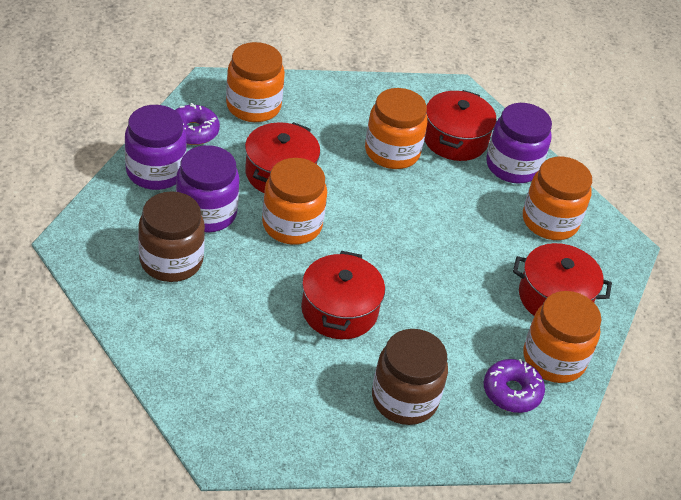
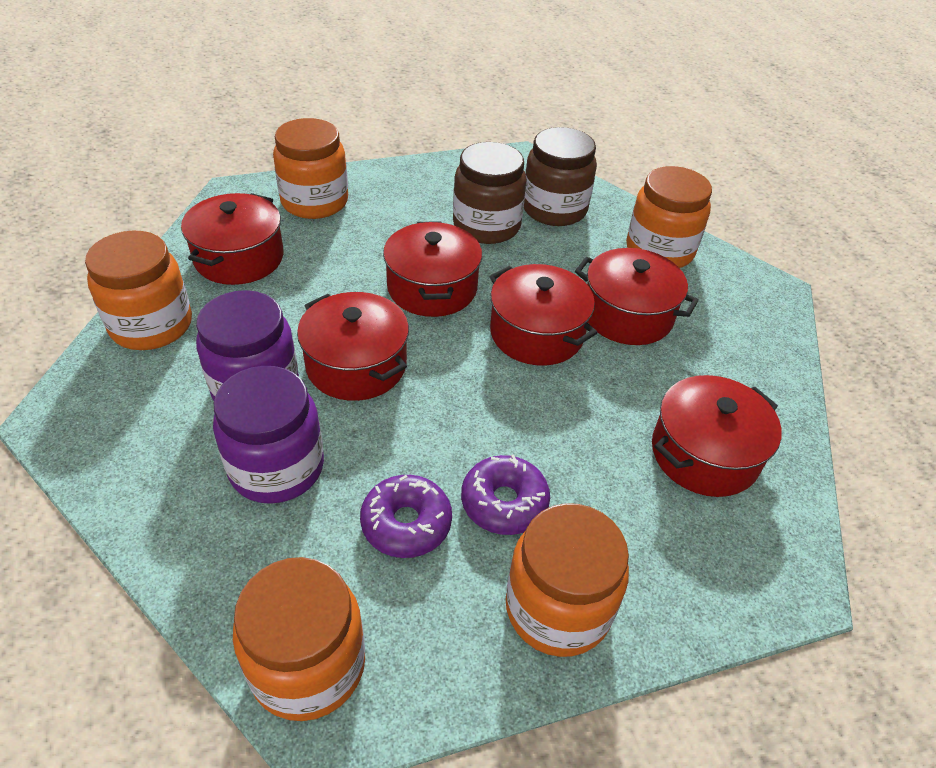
purple jar: 3 -> 2
red pot: 4 -> 6

